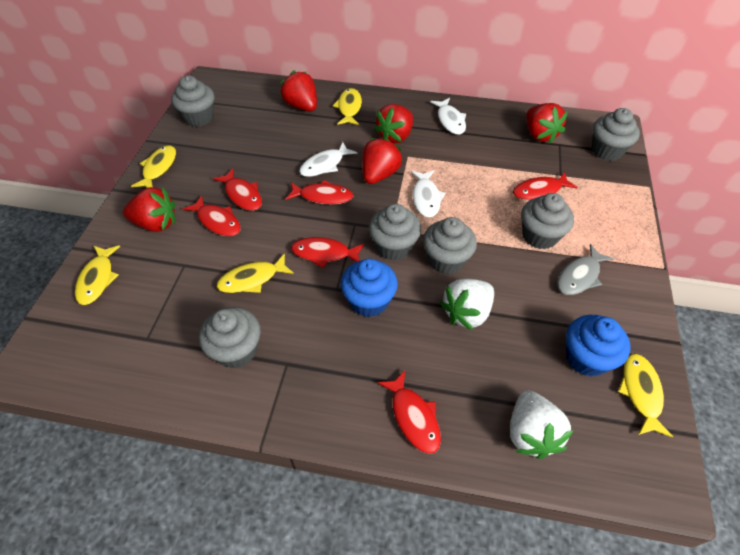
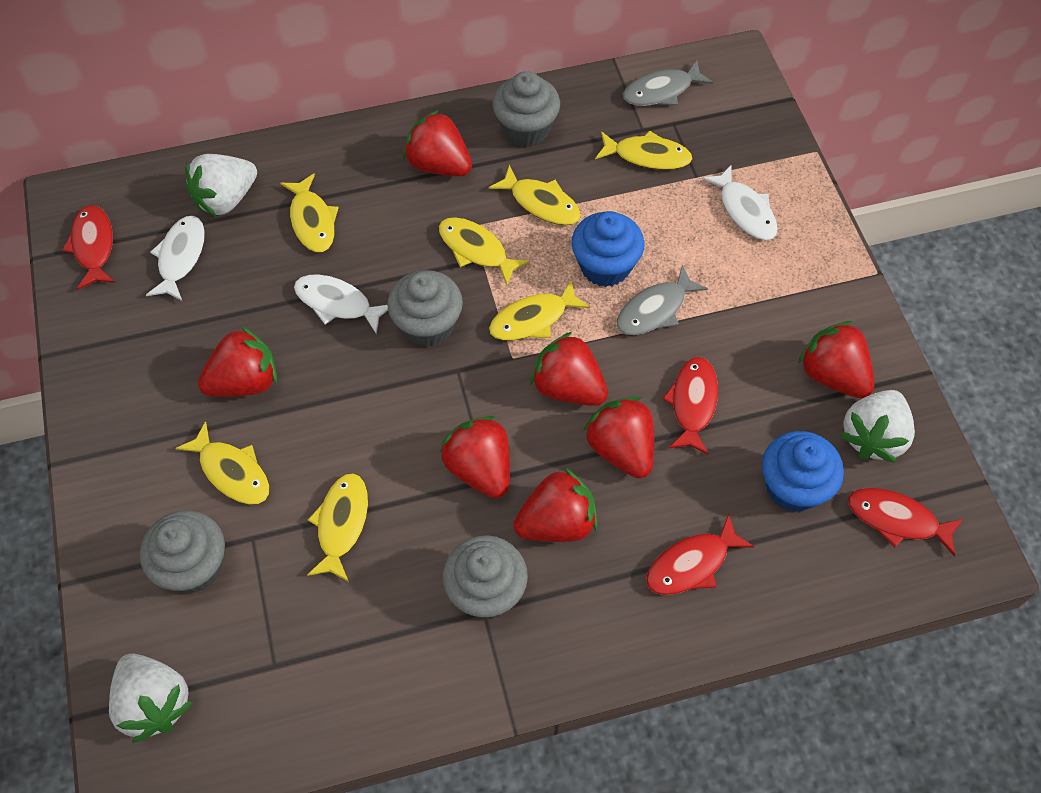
grey cupcake: 6 -> 4
grey fish: 1 -> 2
red fish: 6 -> 4
red strawberry: 5 -> 7
white strawberry: 2 -> 3
yellow fish: 5 -> 7

